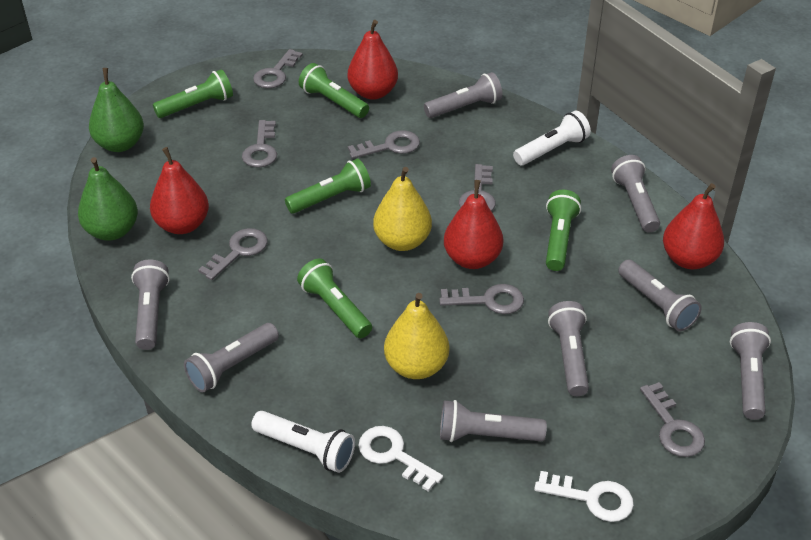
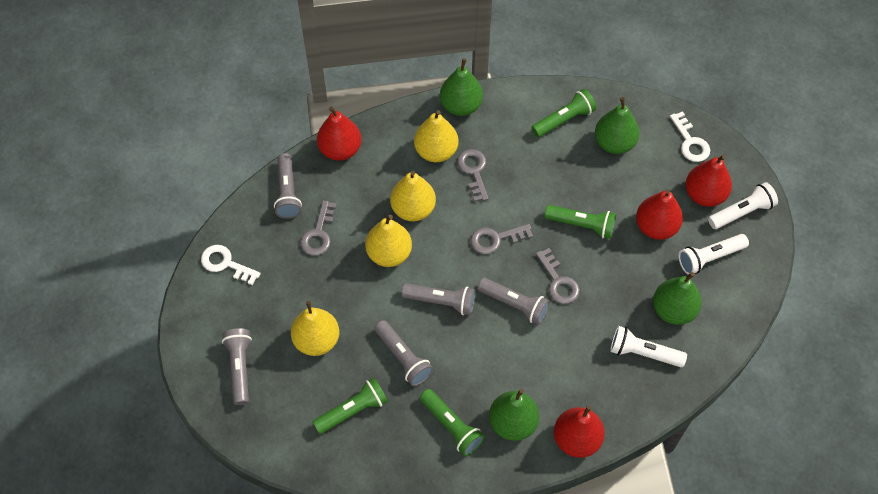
green flashlight: 5 -> 4
green pear: 2 -> 4
grey flashlight: 8 -> 5
grey key: 7 -> 4
white flashlight: 2 -> 3
yellow pear: 2 -> 4

